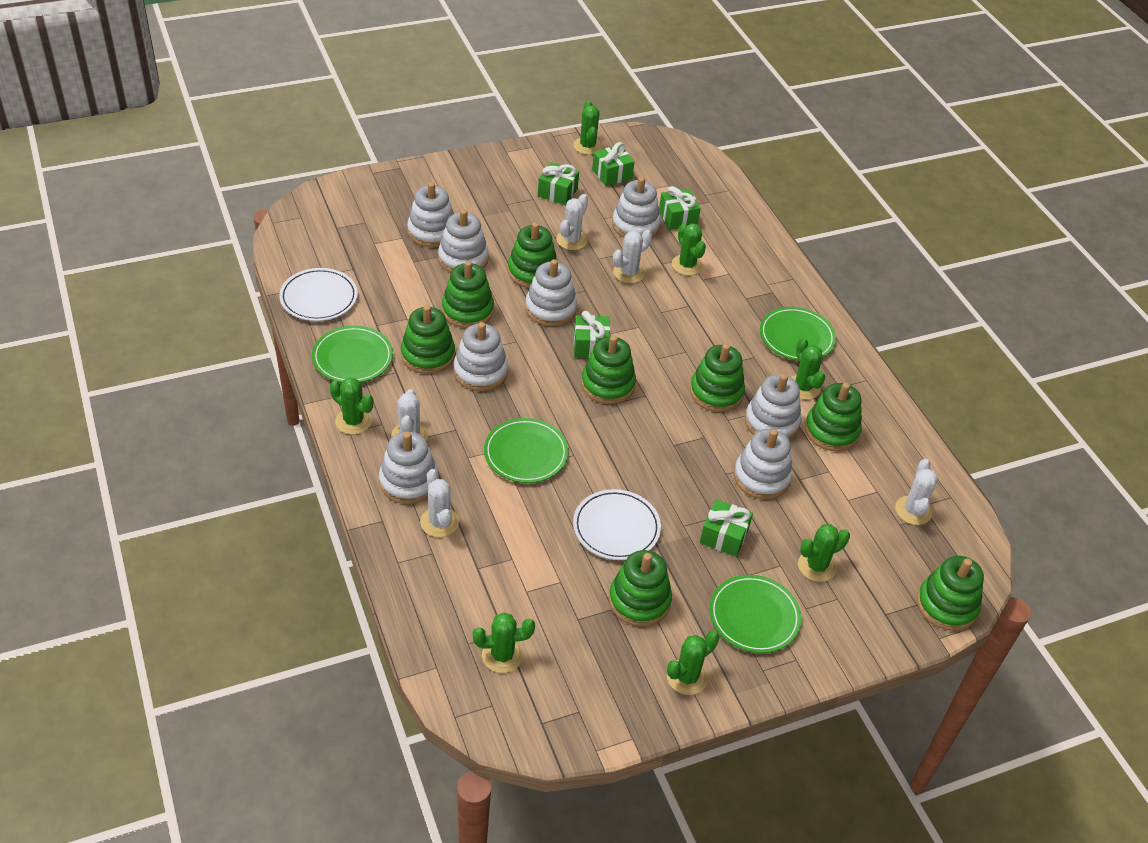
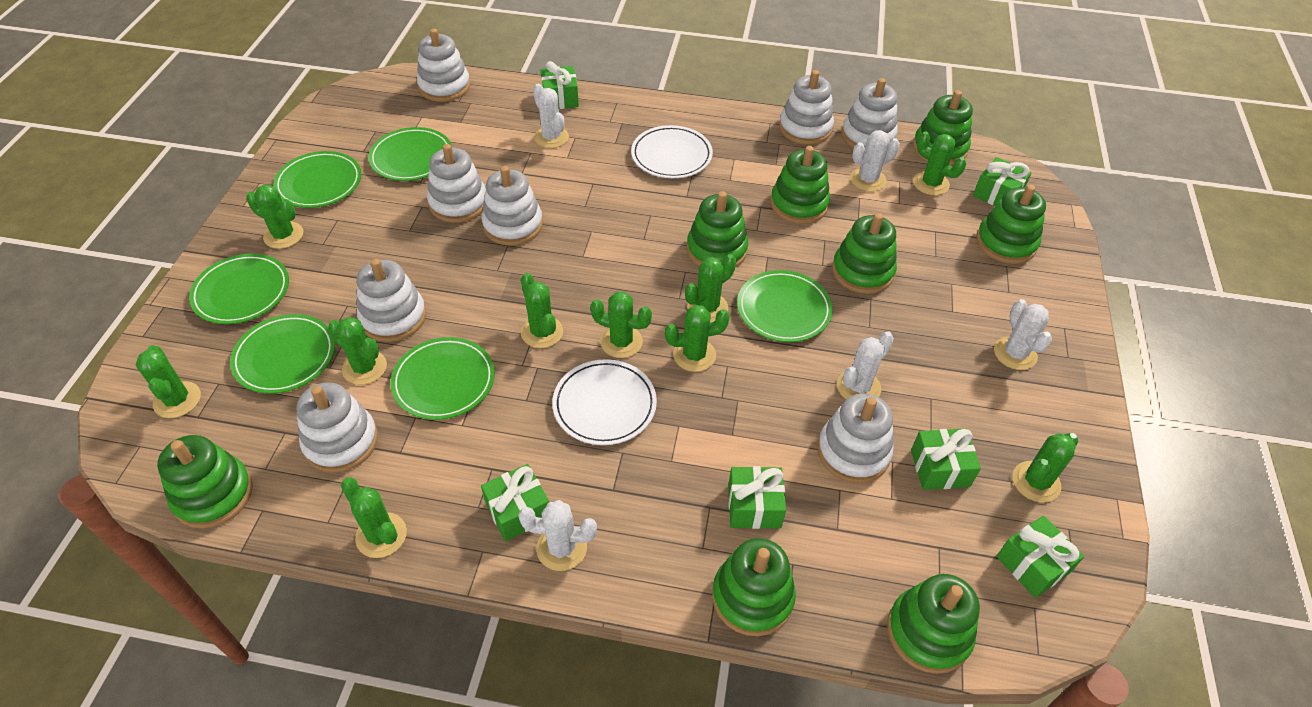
green cactus: 7 -> 10
green gift: 5 -> 6
green plate: 4 -> 6

